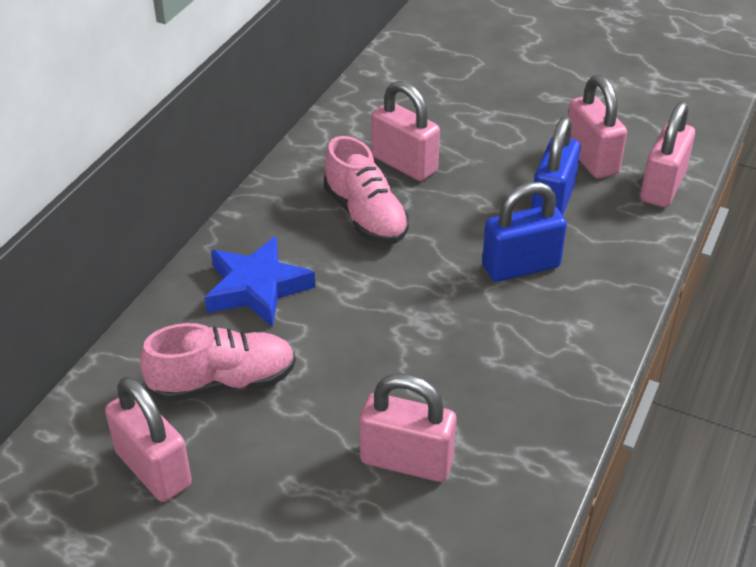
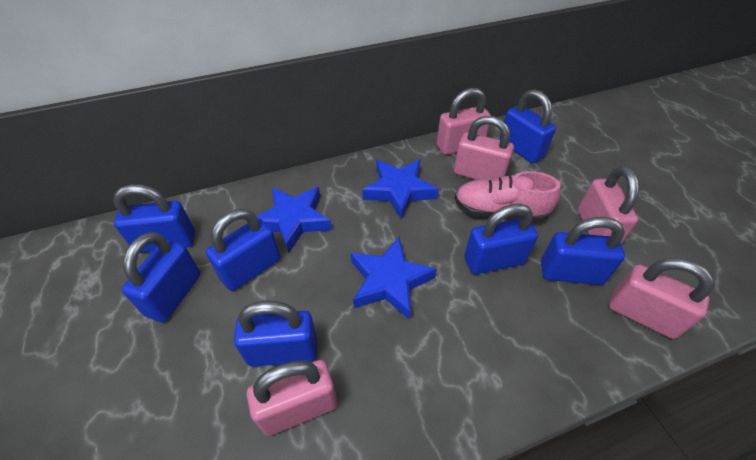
blue padlock: 2 -> 7
blue star: 1 -> 3
pink shoe: 2 -> 1

